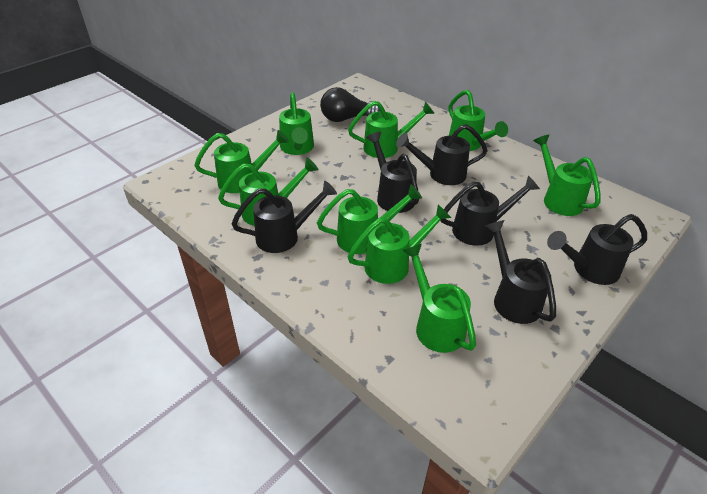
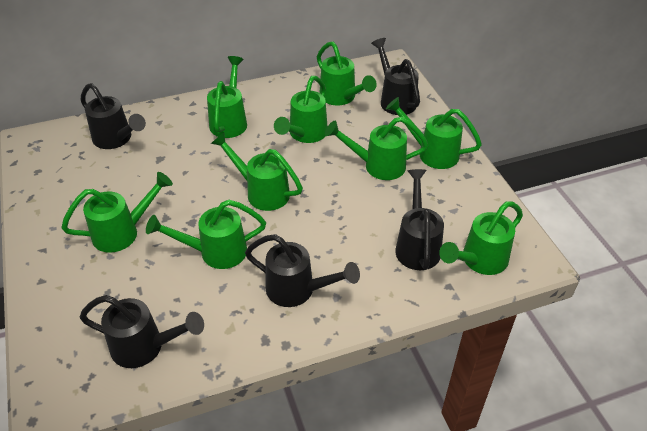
black light bulb: 1 -> 0
black watering can: 6 -> 5

